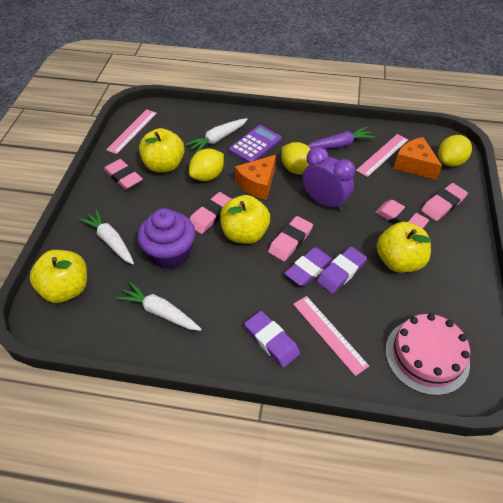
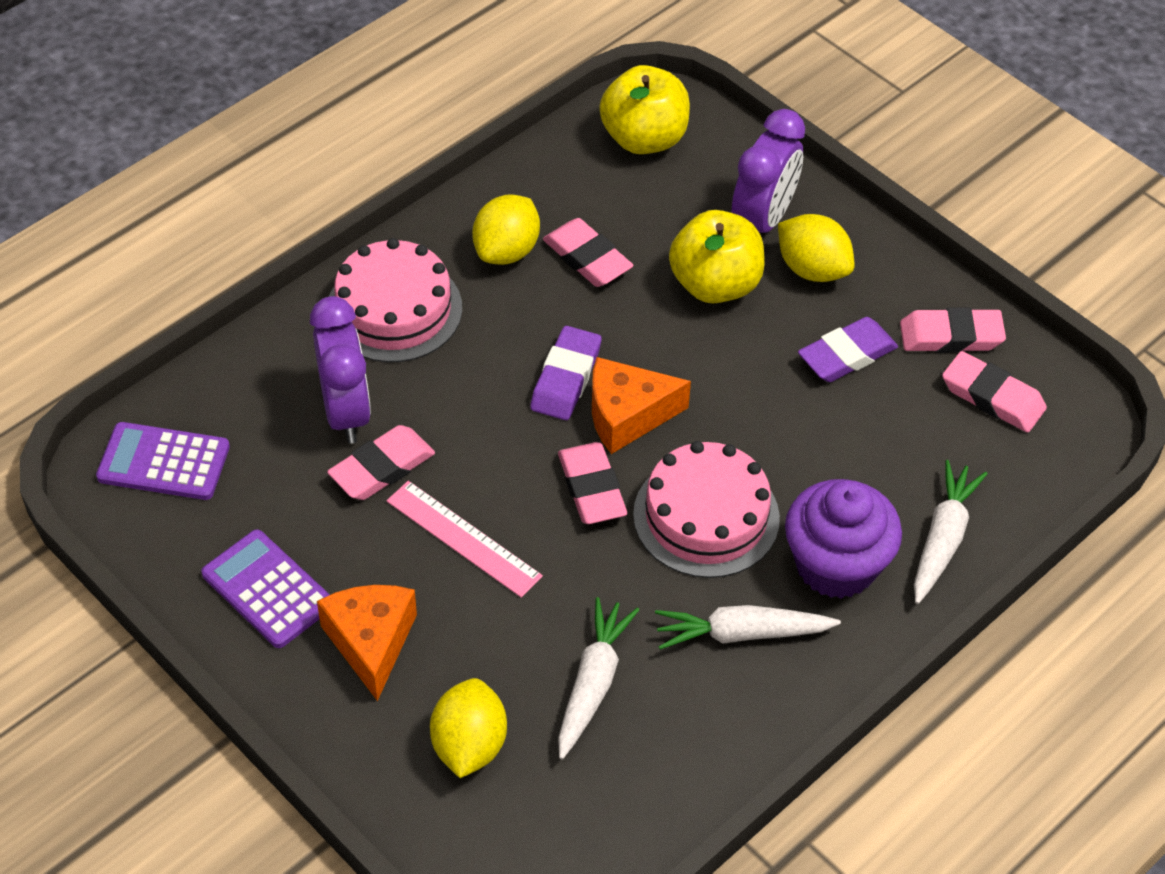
pink cake: 1 -> 2
pink ruler: 3 -> 1
purple calculator: 1 -> 2
purple carrot: 1 -> 0
purple clock: 1 -> 2
purple eraser: 3 -> 2
yellow apple: 4 -> 2

